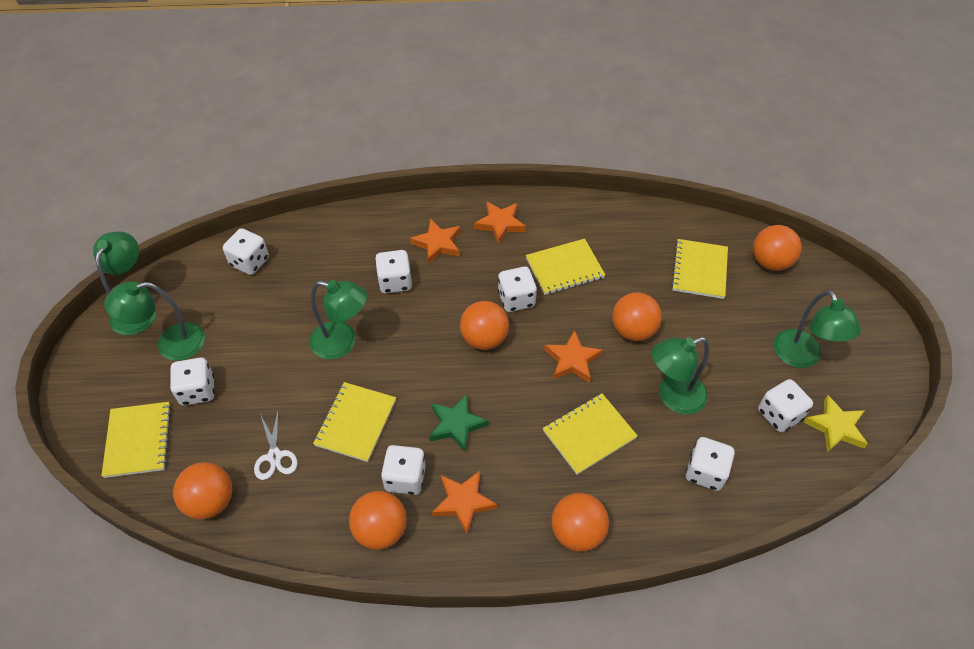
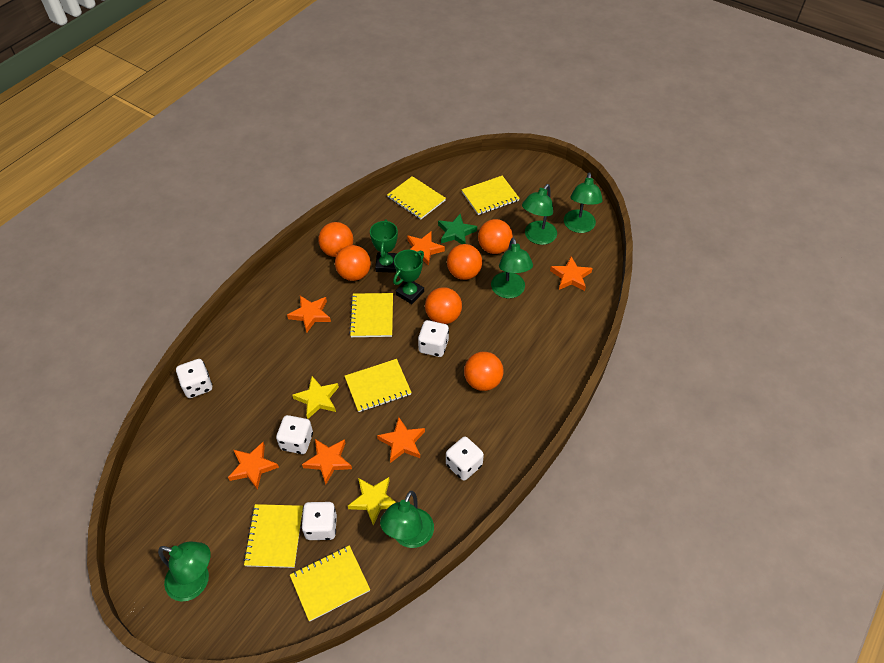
green trophy: 0 -> 2
orange star: 4 -> 6
white dice: 7 -> 5
white scissors: 1 -> 0
yellow notebook: 5 -> 6
yellow star: 1 -> 2

